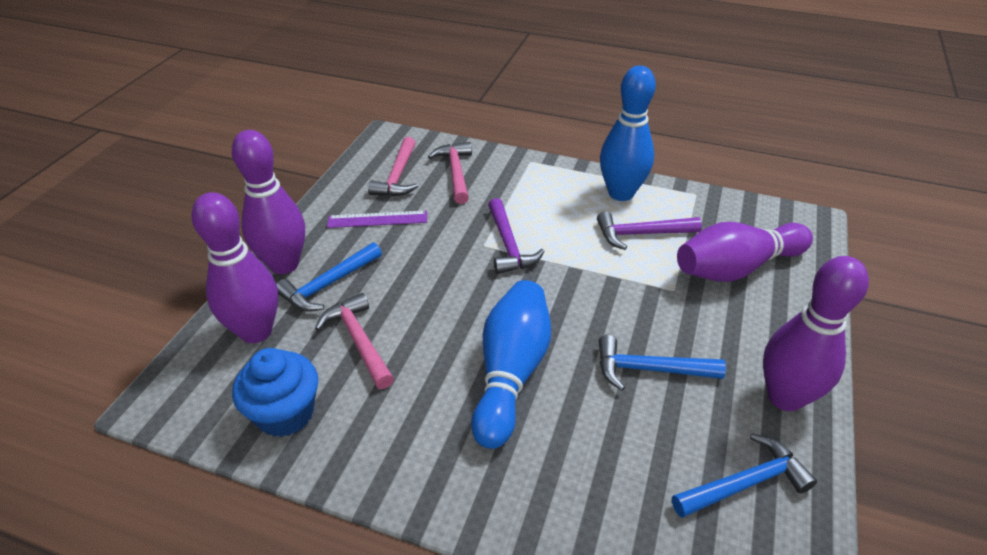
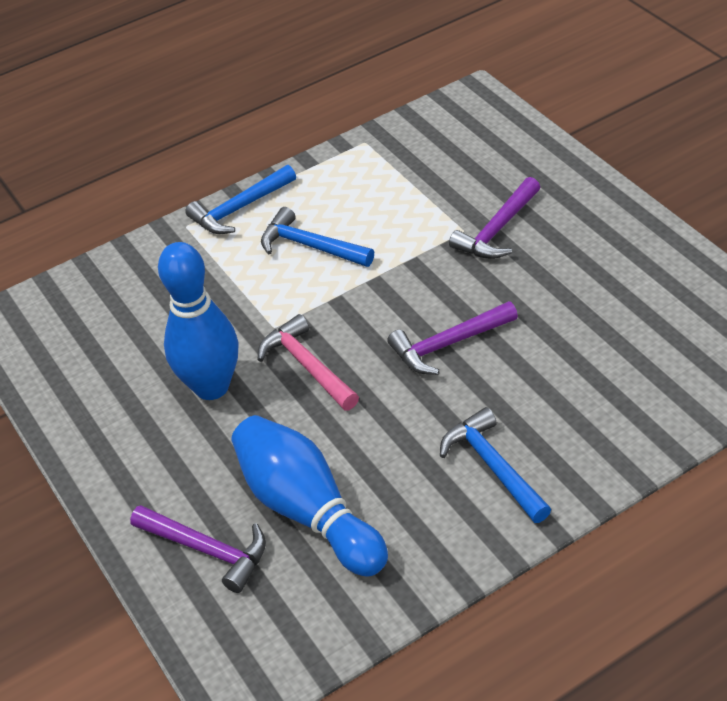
blue cupcake: 1 -> 0
pink hammer: 3 -> 1
purple bowling pin: 4 -> 0
purple hammer: 2 -> 3
purple ruler: 1 -> 0

